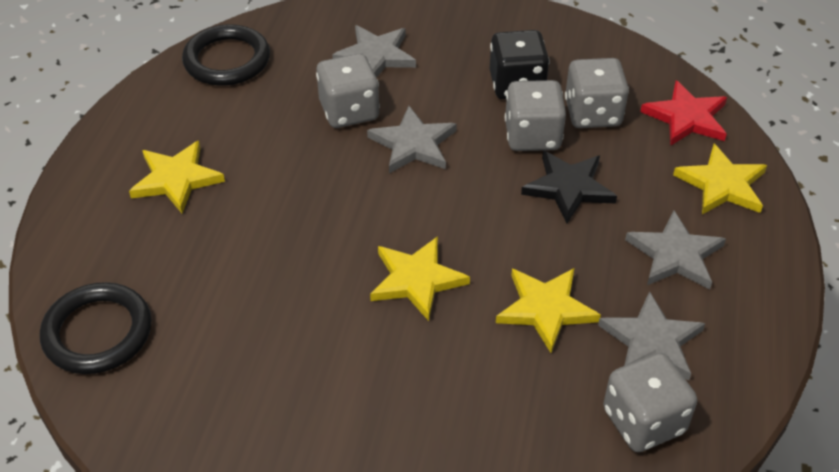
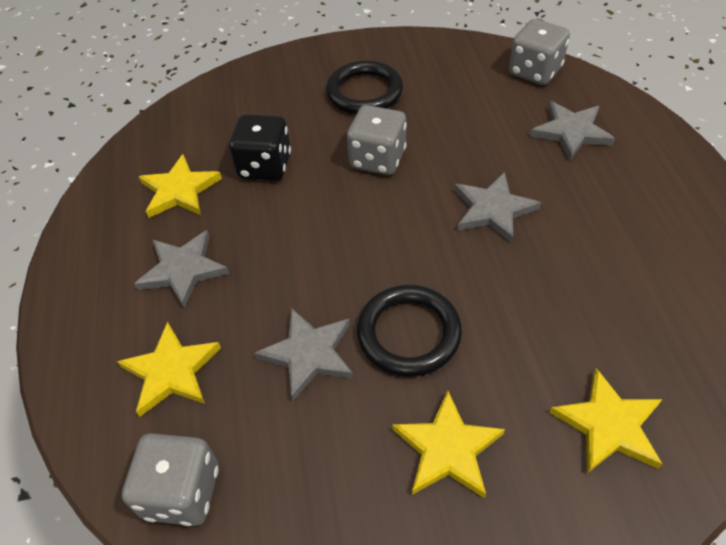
black star: 1 -> 0
grey dice: 4 -> 3
red star: 1 -> 0

